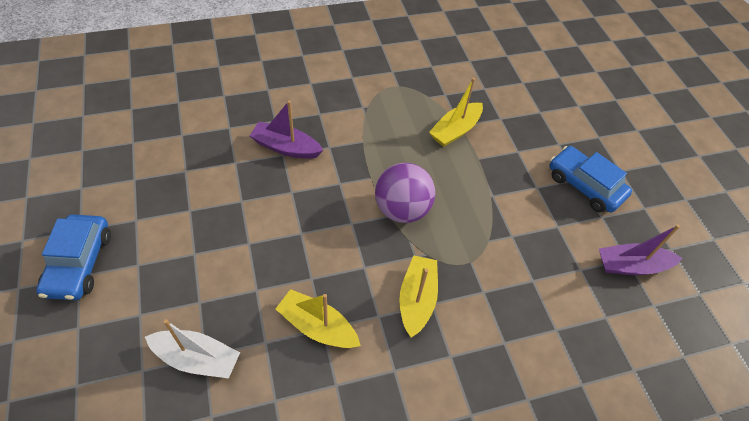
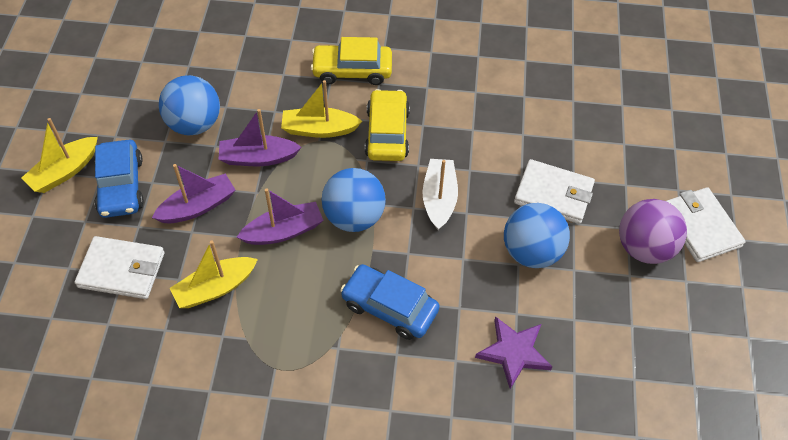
blue ball: 0 -> 3
purple boat: 2 -> 3
purple star: 0 -> 1
white wallet: 0 -> 3
yellow car: 0 -> 2

